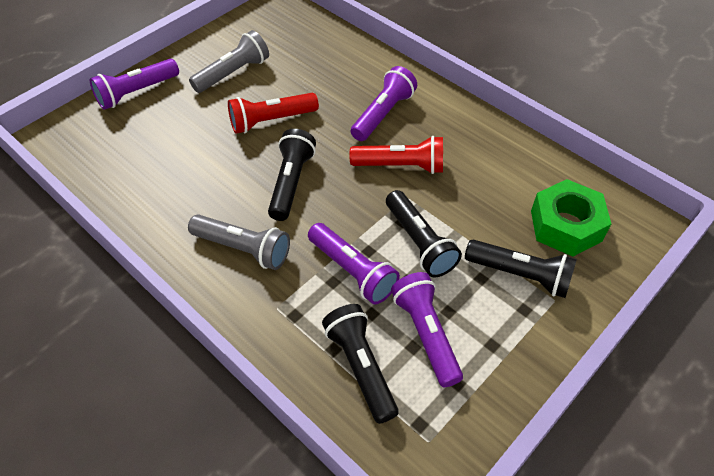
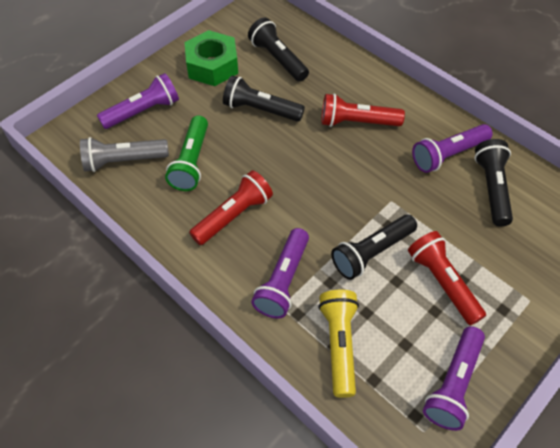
green flashlight: 0 -> 1
grey flashlight: 2 -> 1
red flashlight: 2 -> 3
yellow flashlight: 0 -> 1

